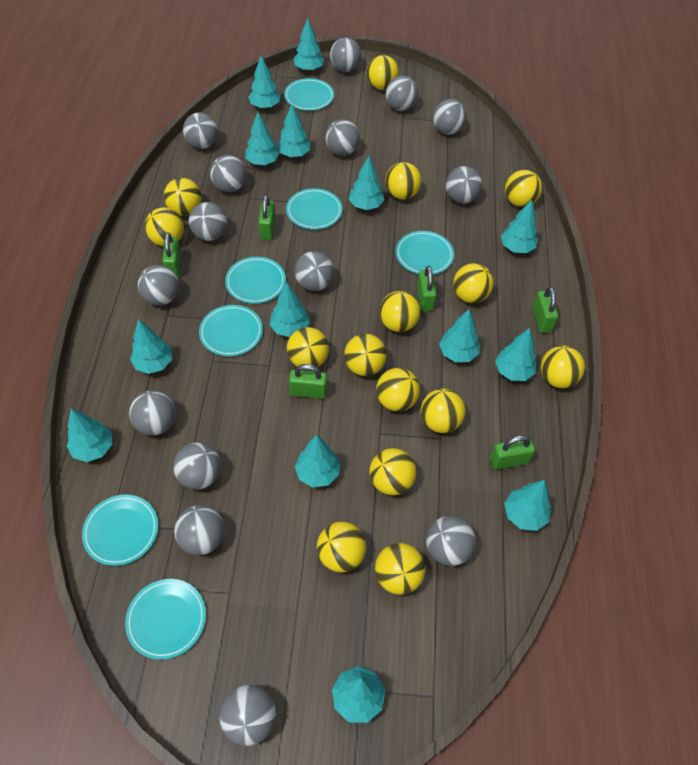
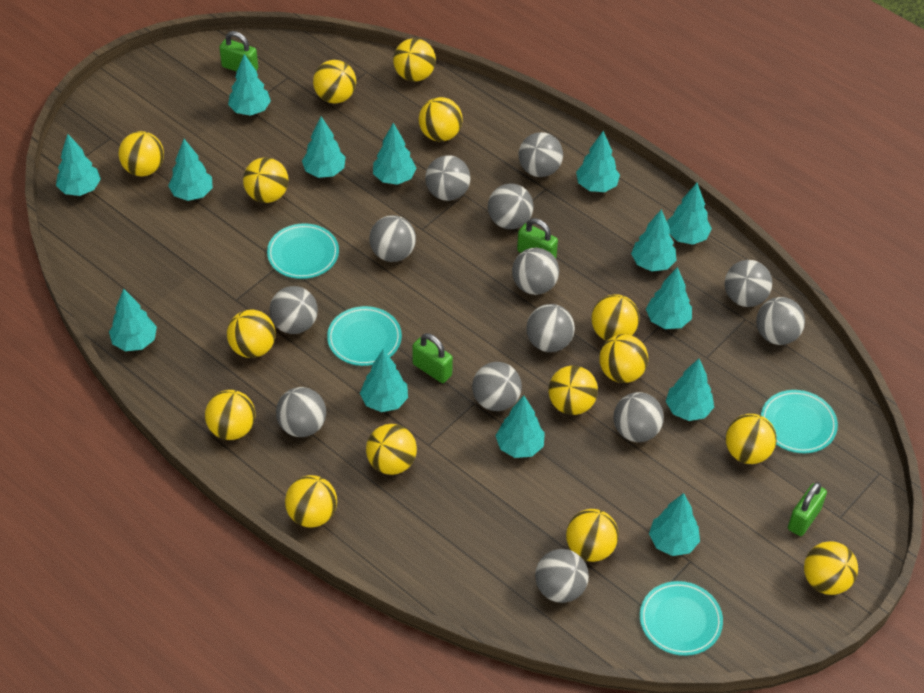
green padlock: 6 -> 4
grey ball: 15 -> 13
turquoise plate: 7 -> 4

